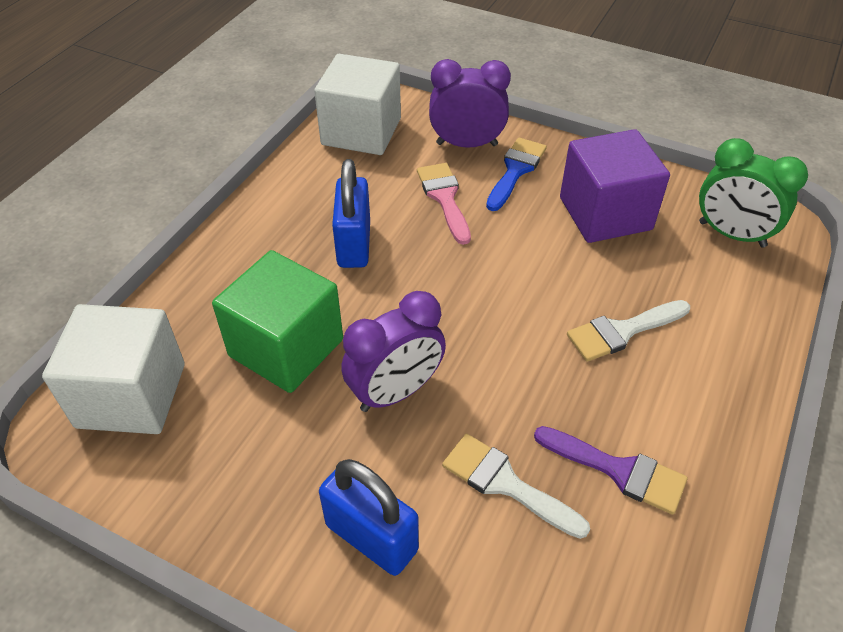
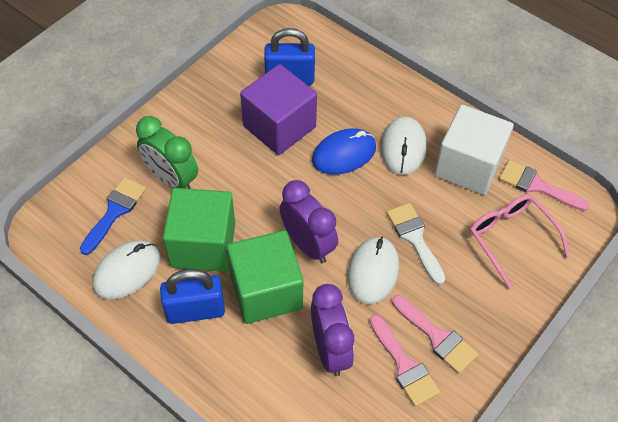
blue mouse: 0 -> 1
green cube: 1 -> 2
pink brush: 1 -> 3
pink glasses: 0 -> 1
purple brush: 1 -> 0
white brush: 2 -> 1
white cube: 2 -> 1
white mouse: 0 -> 3

